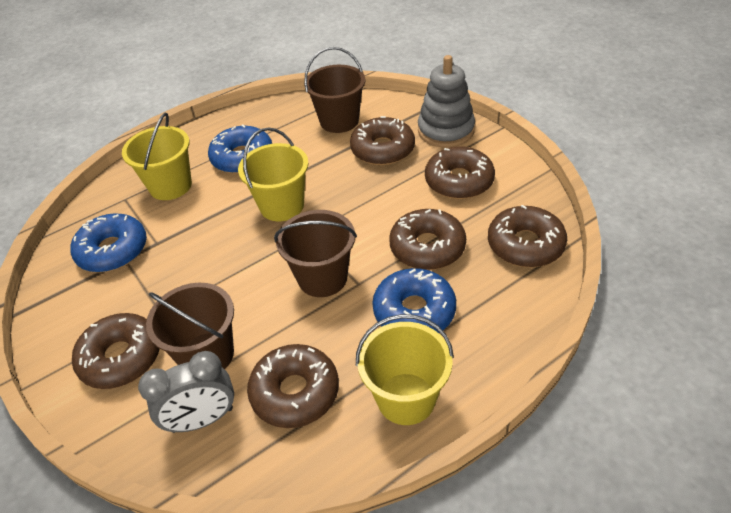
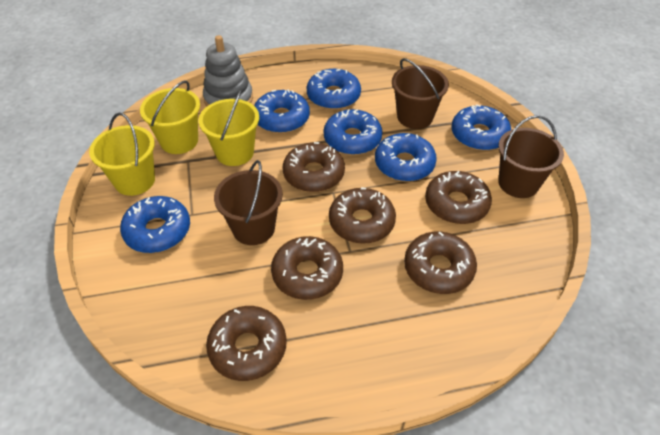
blue donut: 3 -> 6
grey clock: 1 -> 0

